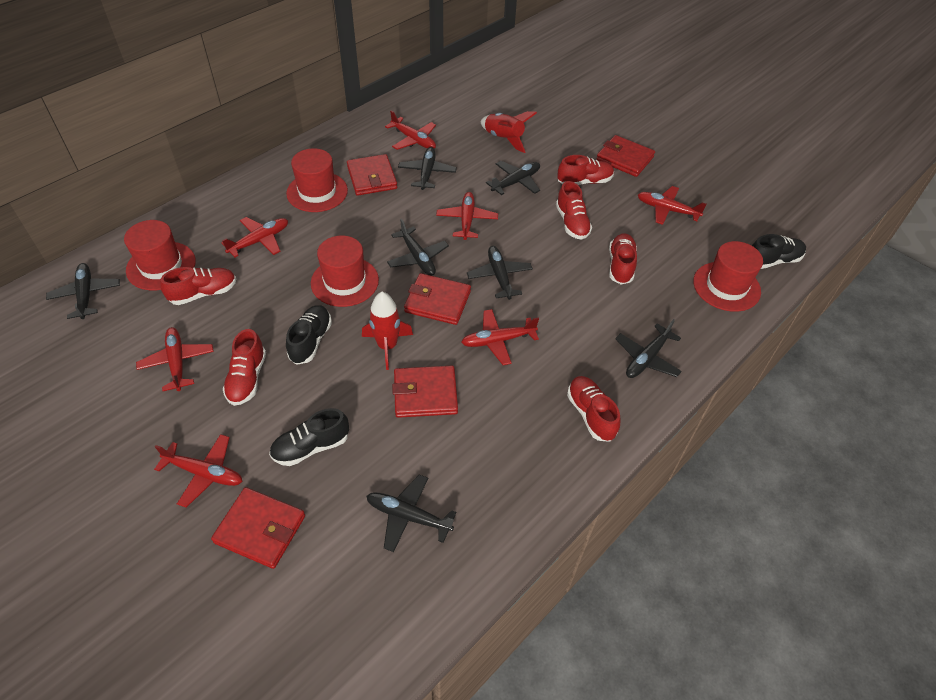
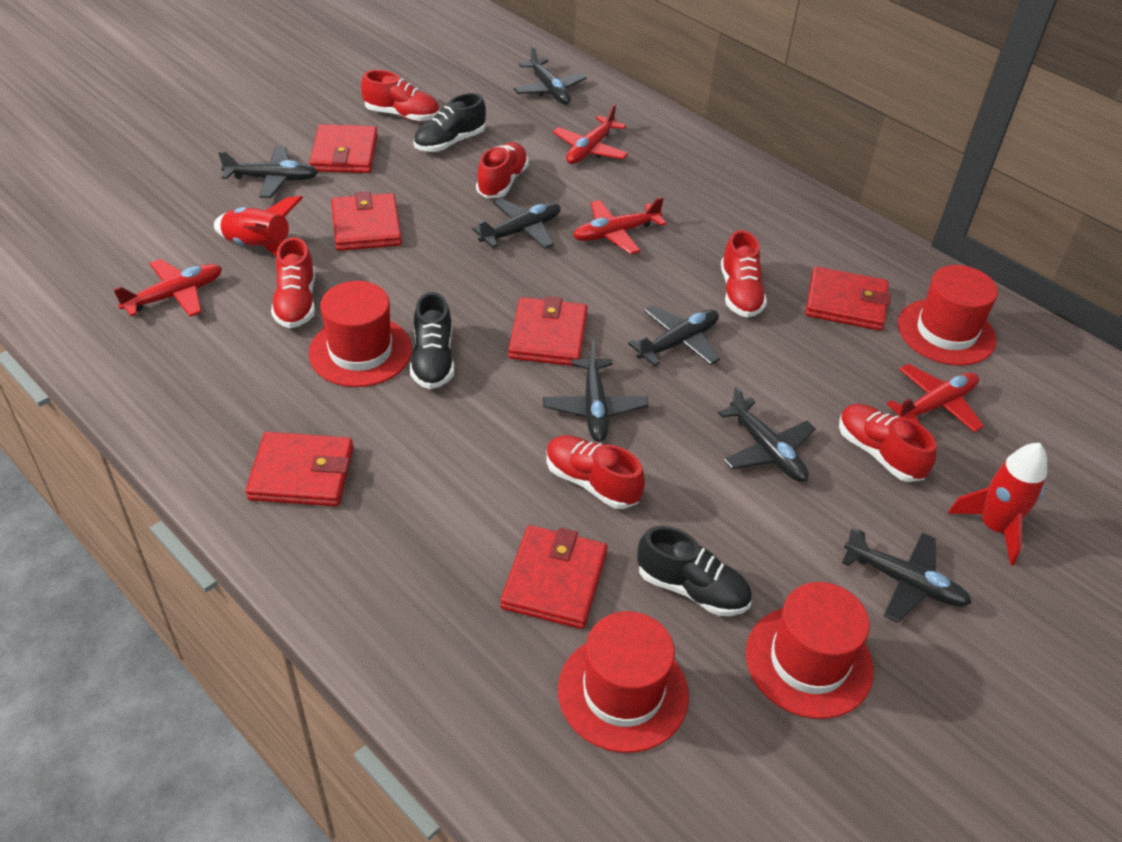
red plane: 7 -> 4
red wallet: 5 -> 6

